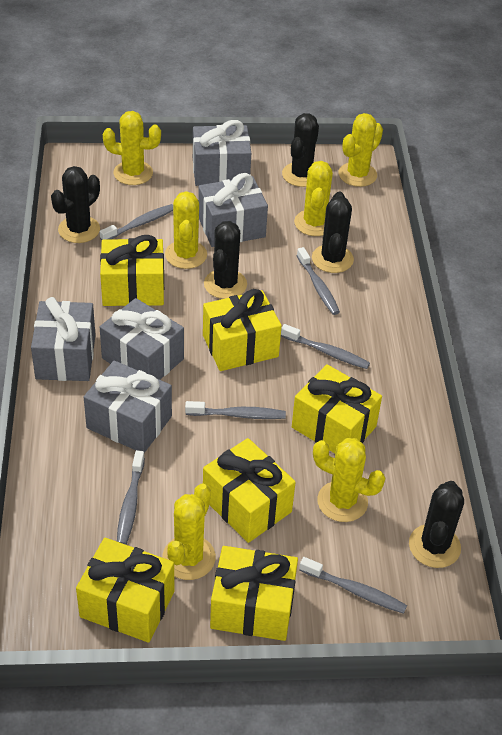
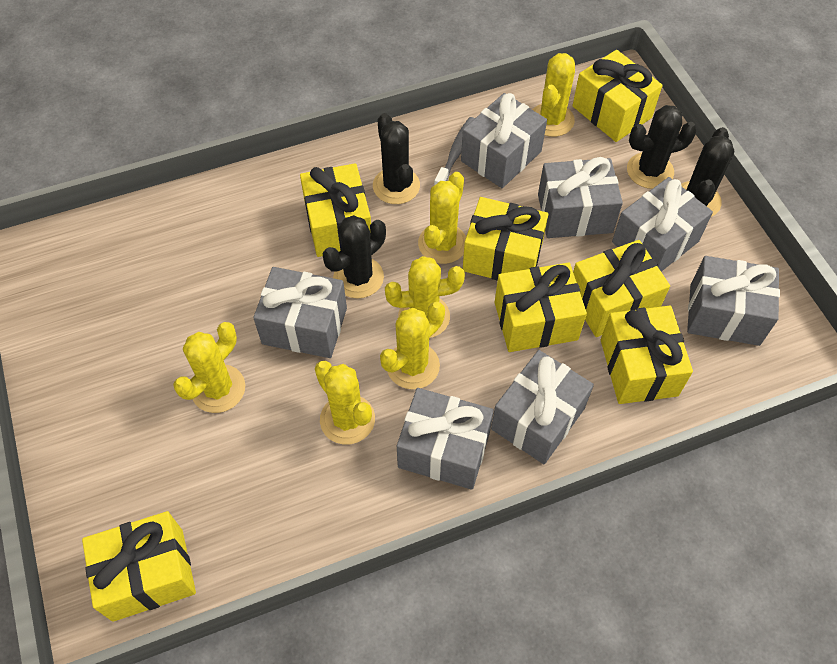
black cactus: 5 -> 4
grey gift: 5 -> 7
grey toothbrush: 6 -> 1
yellow gift: 6 -> 7

